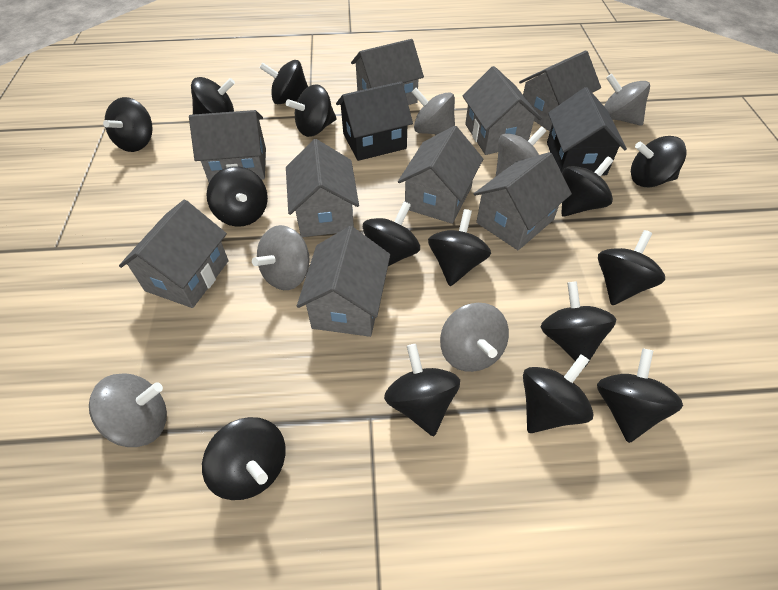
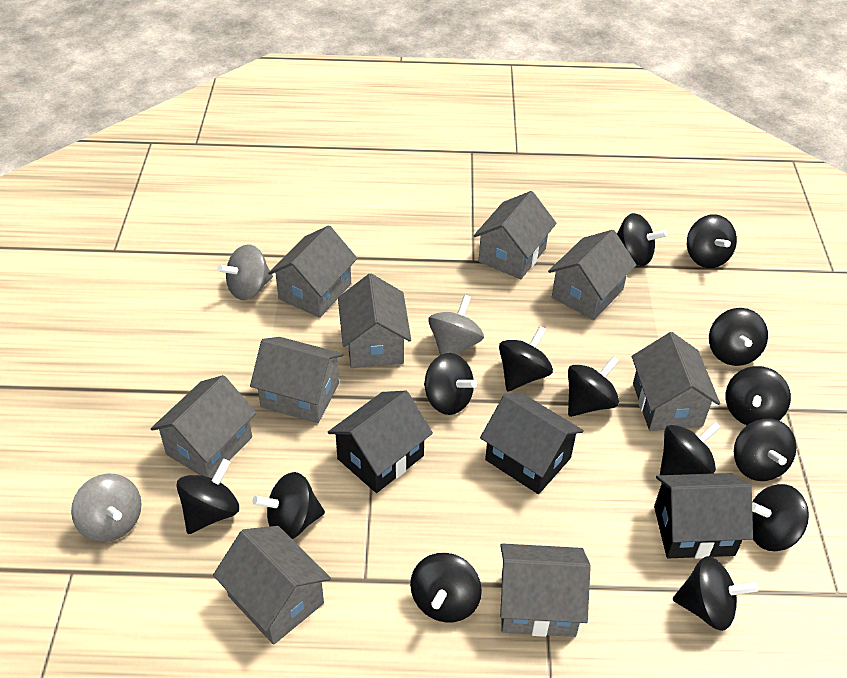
black house: 2 -> 3
black spinning top: 15 -> 14
grey spinning top: 6 -> 3

